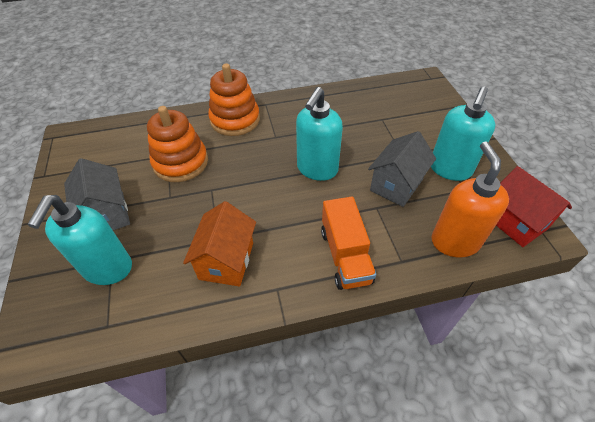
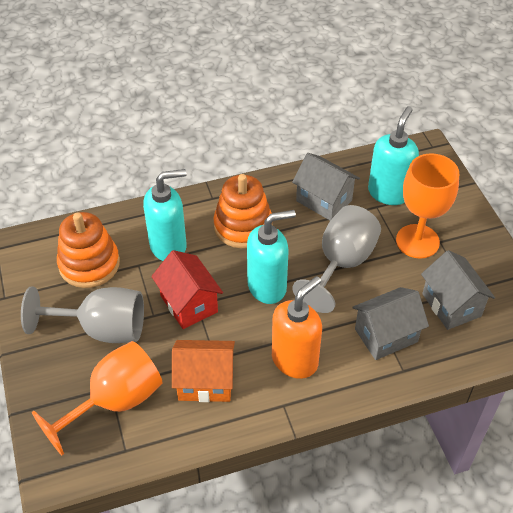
grey goblet: 0 -> 2
grey house: 2 -> 3
orange goblet: 0 -> 2
orange truck: 1 -> 0

